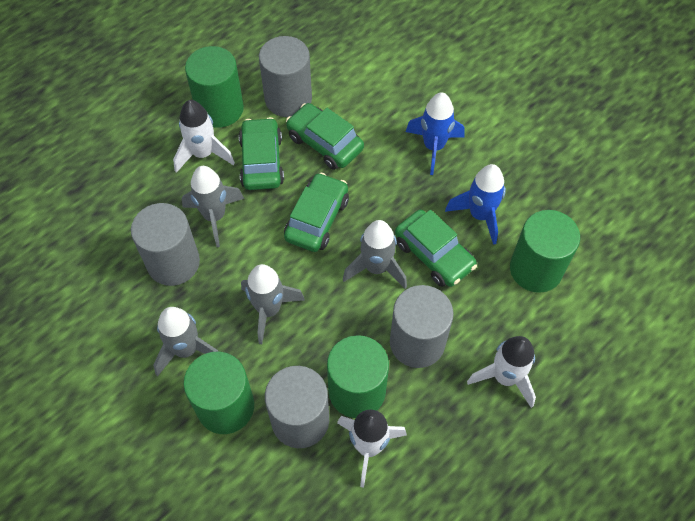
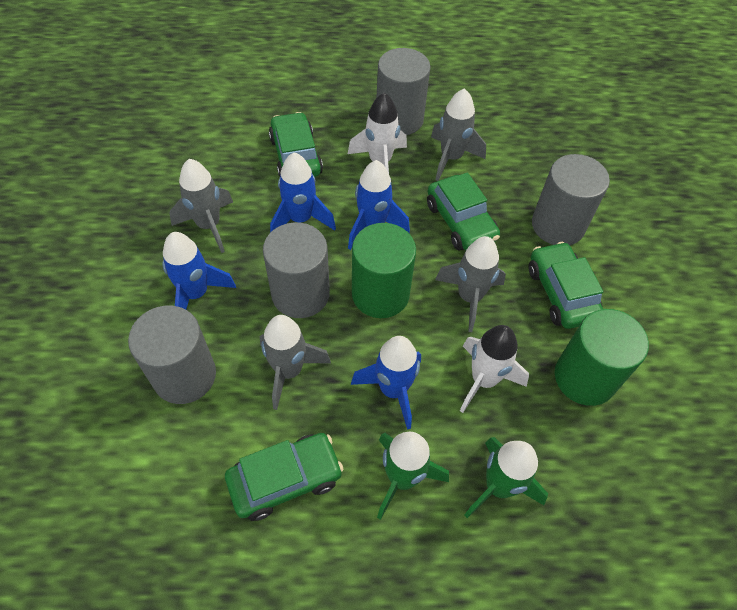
blue rocket: 2 -> 4
green cylinder: 4 -> 2
green rocket: 0 -> 2
white rocket: 3 -> 2

